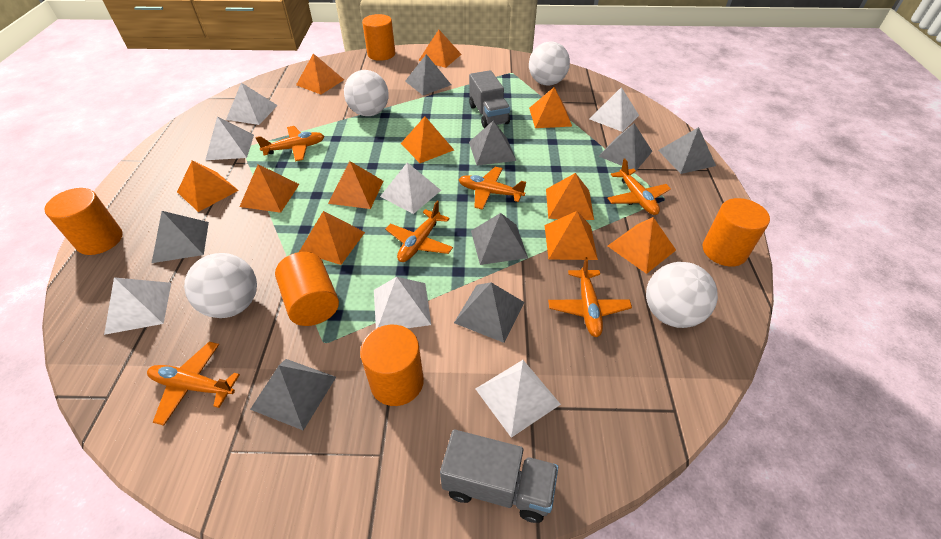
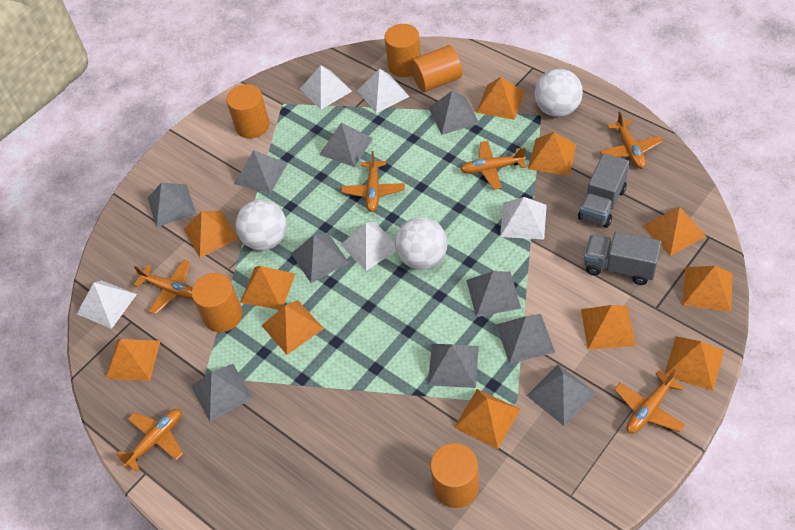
grey pyramid: 8 -> 10
white ball: 4 -> 3
white pyramid: 7 -> 5

